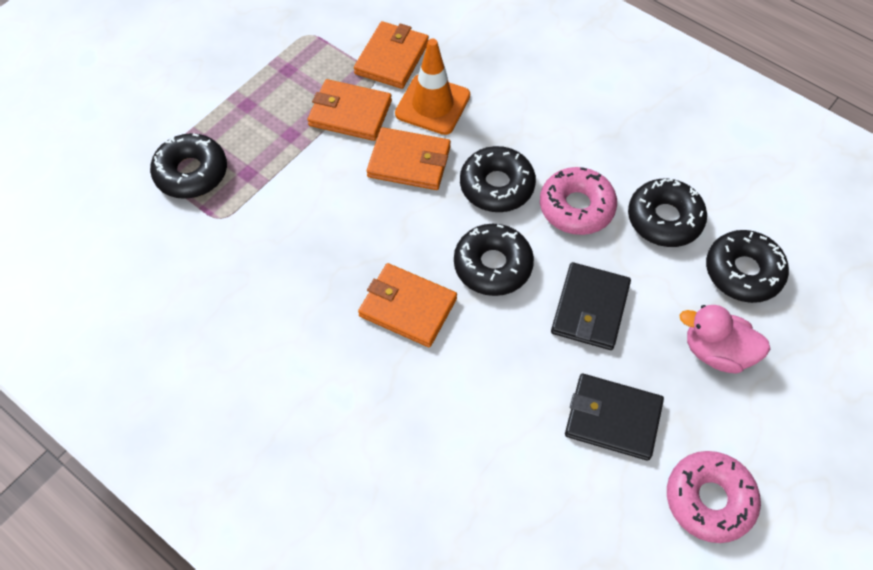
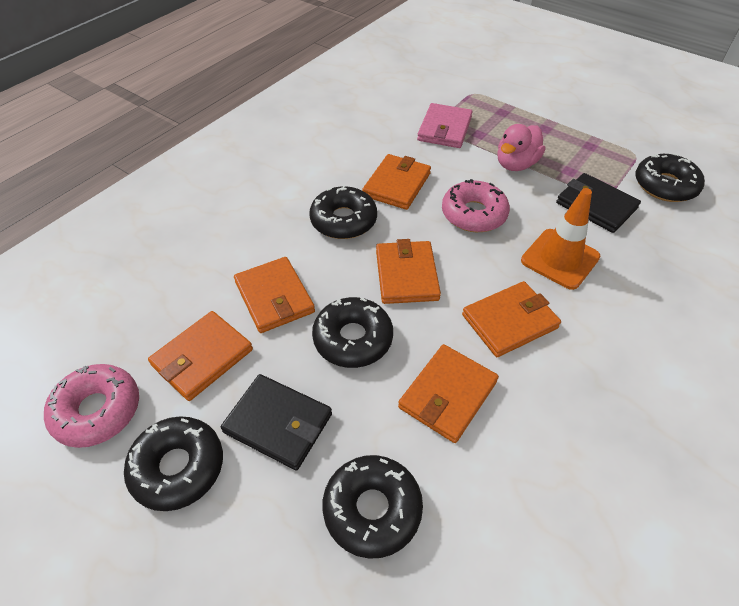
orange wallet: 4 -> 6
pink wallet: 0 -> 1

